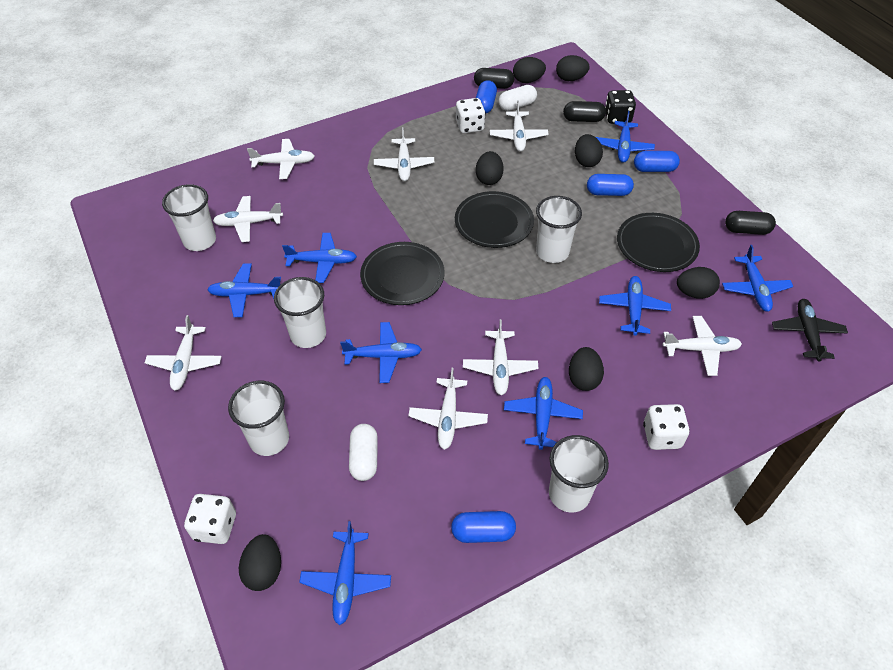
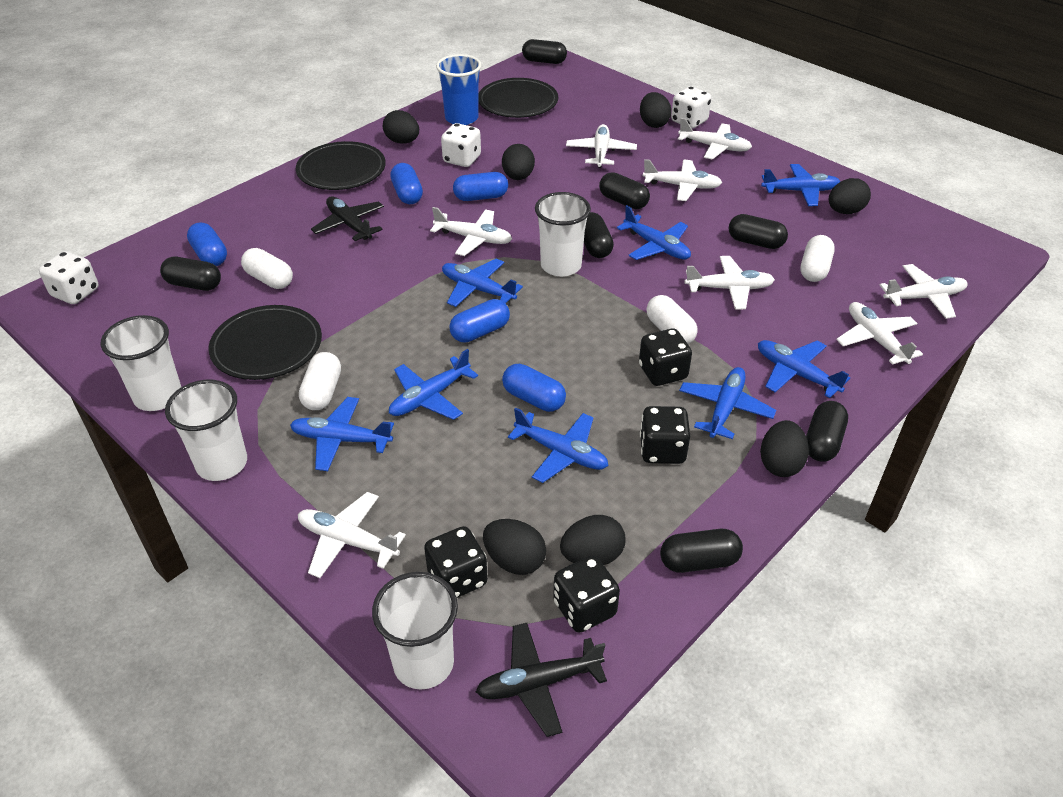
black capsule: 3 -> 7
black dice: 1 -> 4
black plane: 1 -> 2
blue capsule: 4 -> 5
blue cup: 0 -> 1
white capsule: 2 -> 4
white cup: 5 -> 4

